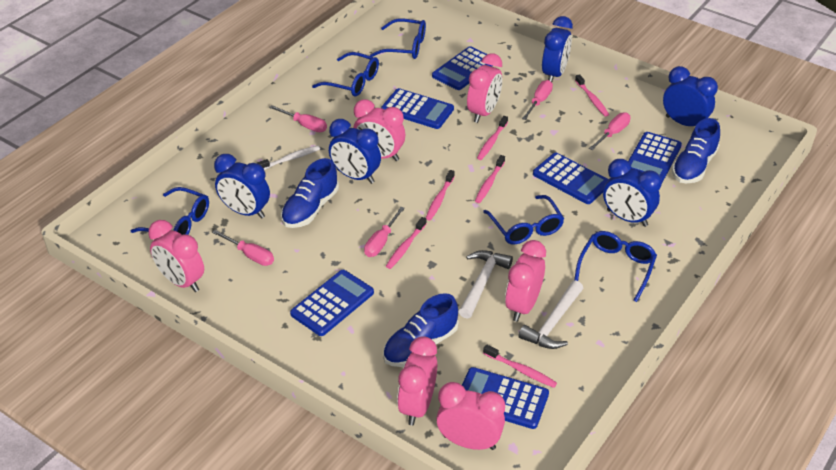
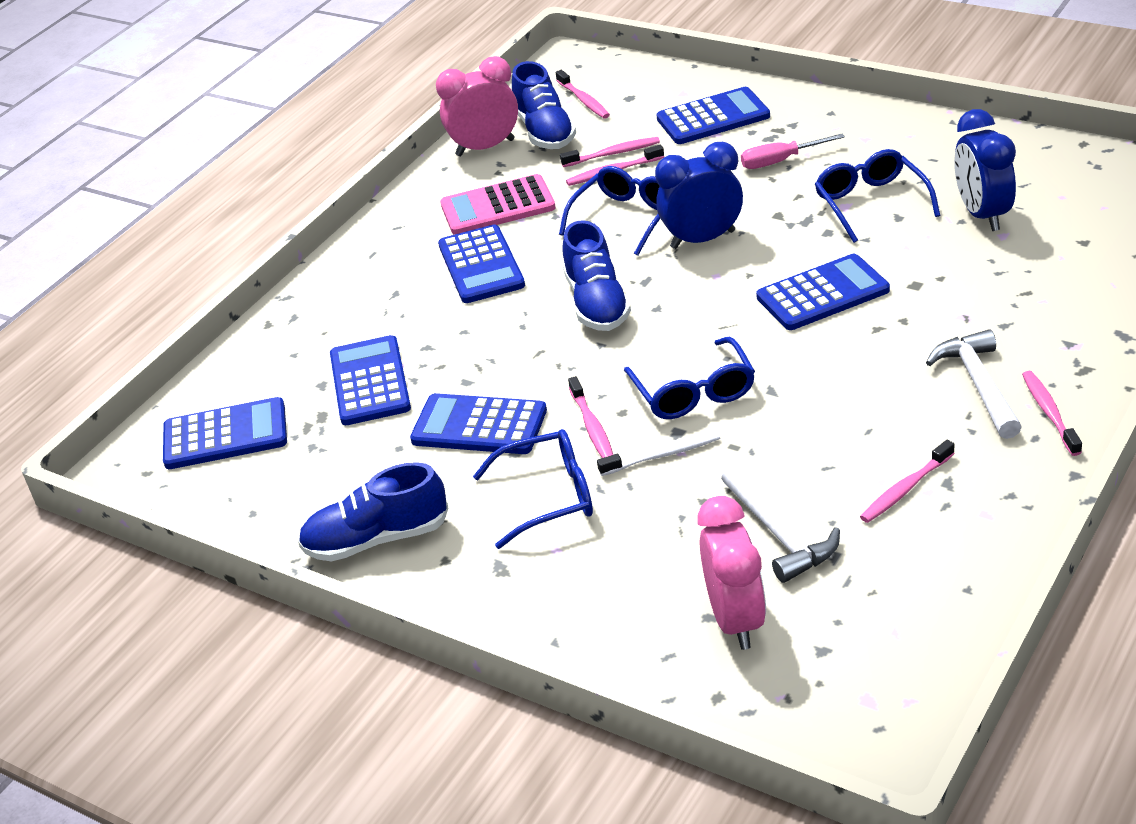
blue clock: 5 -> 2
blue glasses: 5 -> 4
pink calculator: 0 -> 1
pink clock: 6 -> 2
pink screwdriver: 5 -> 1

